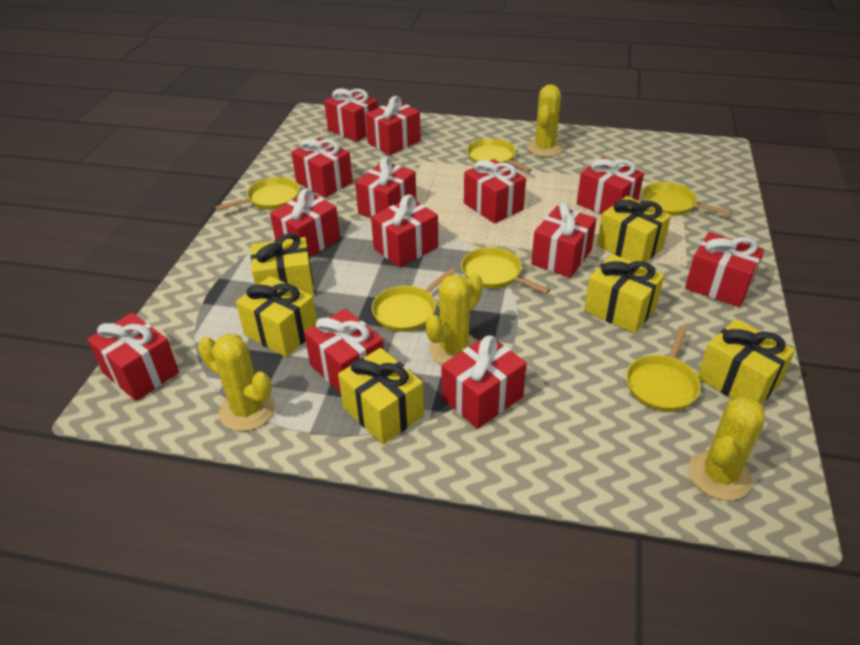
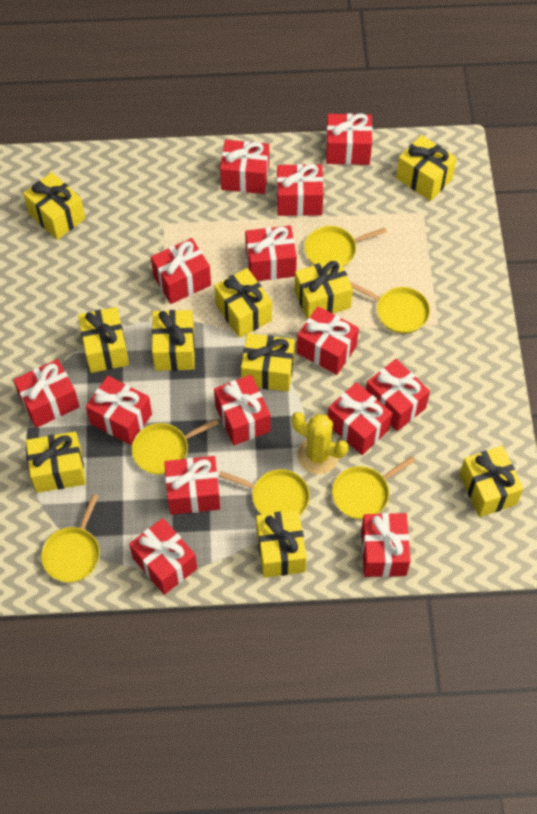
red gift: 13 -> 14
yellow cactus: 4 -> 1
yellow gift: 6 -> 10

